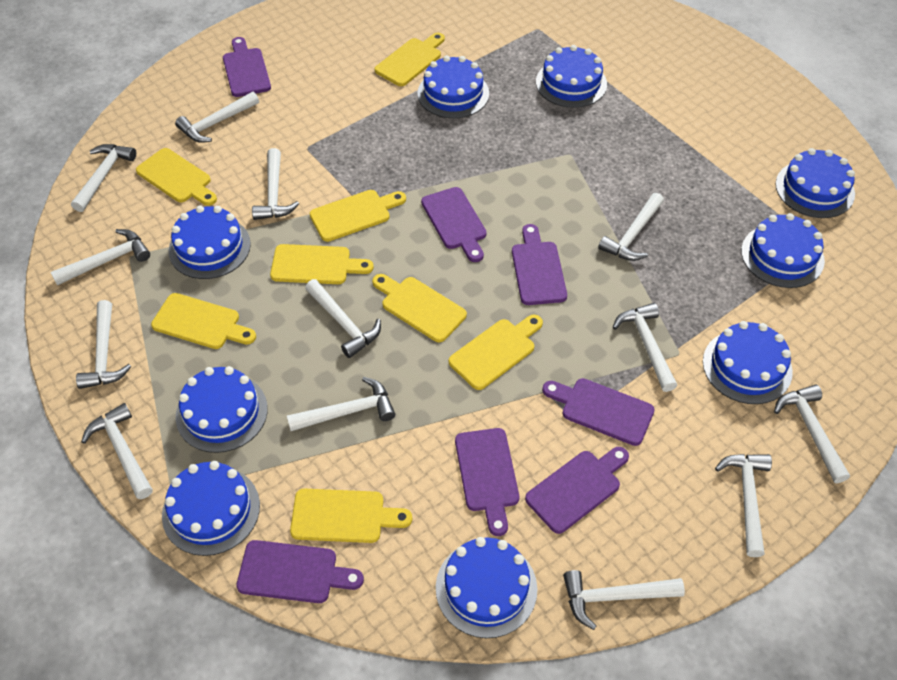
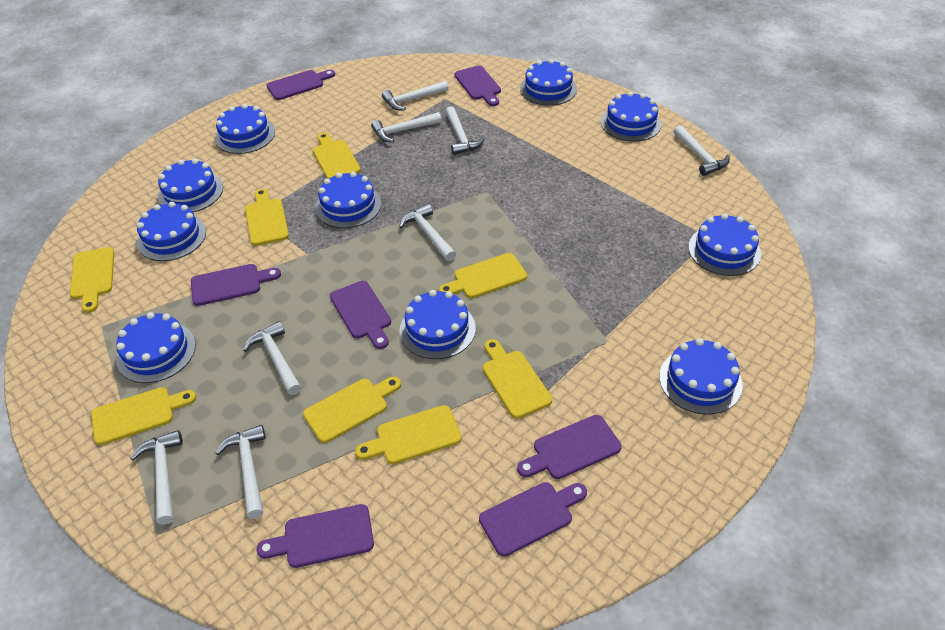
blue cake: 9 -> 10
white hammer: 13 -> 8

